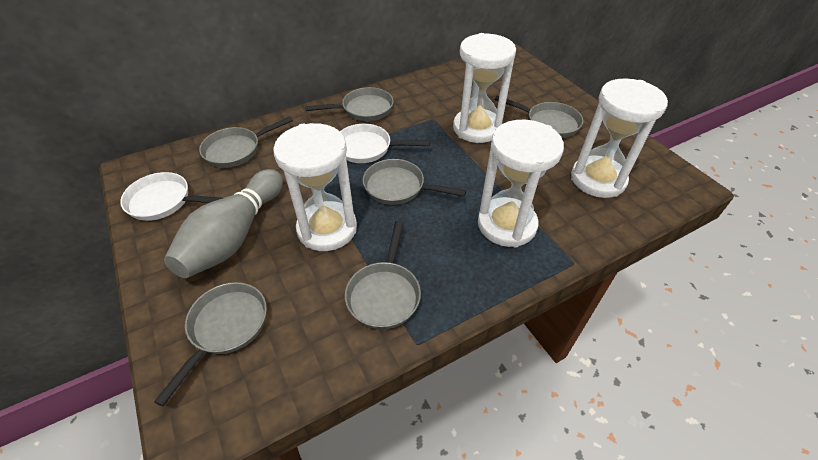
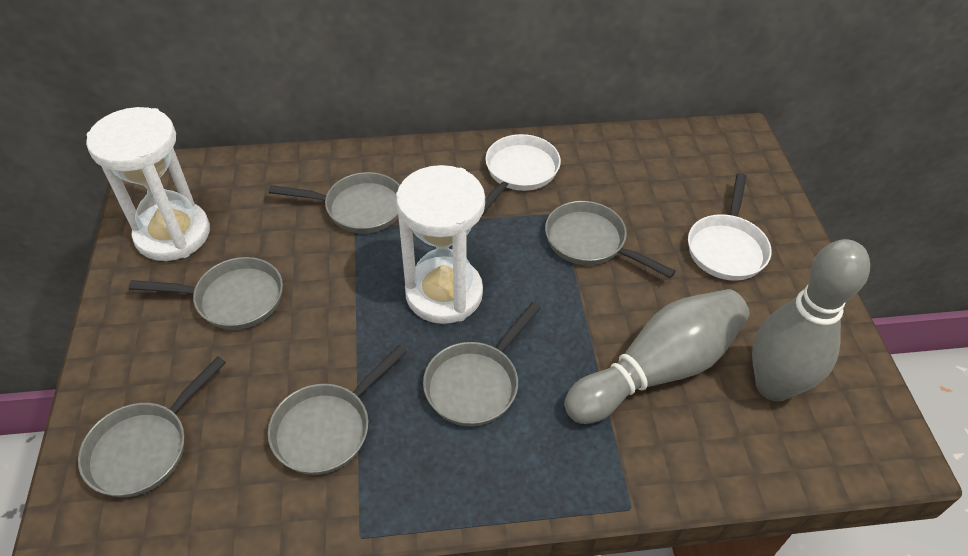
grey bowling pin: 1 -> 2
white hourglass: 4 -> 2

